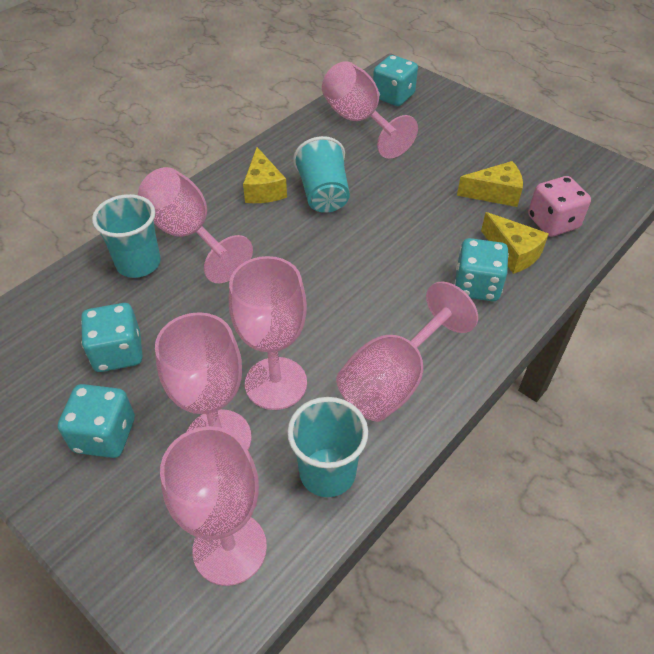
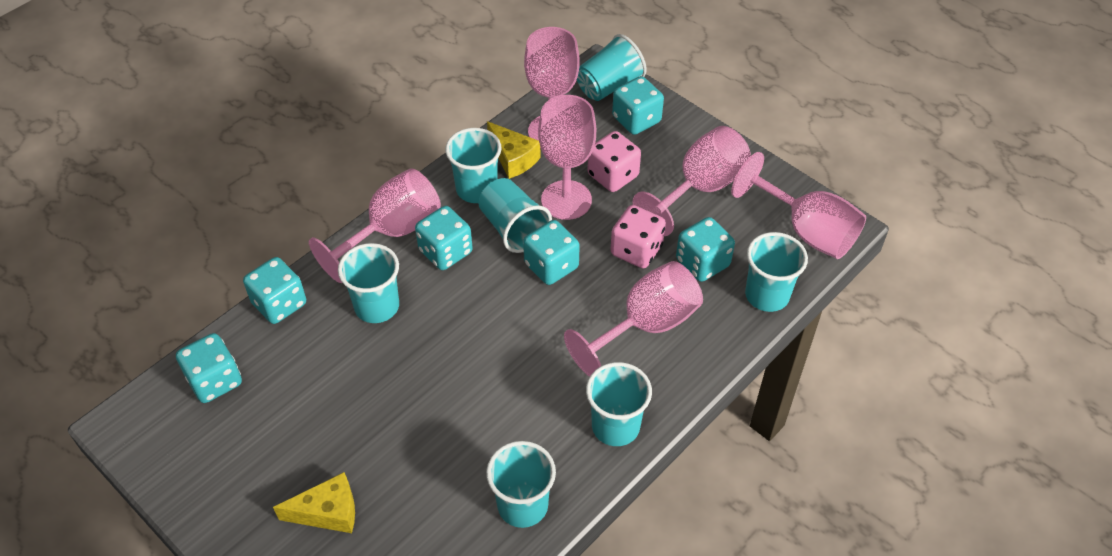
pink dice: 1 -> 2
turquoise cup: 3 -> 7
turquoise dice: 4 -> 6
yellow cheese: 3 -> 2

